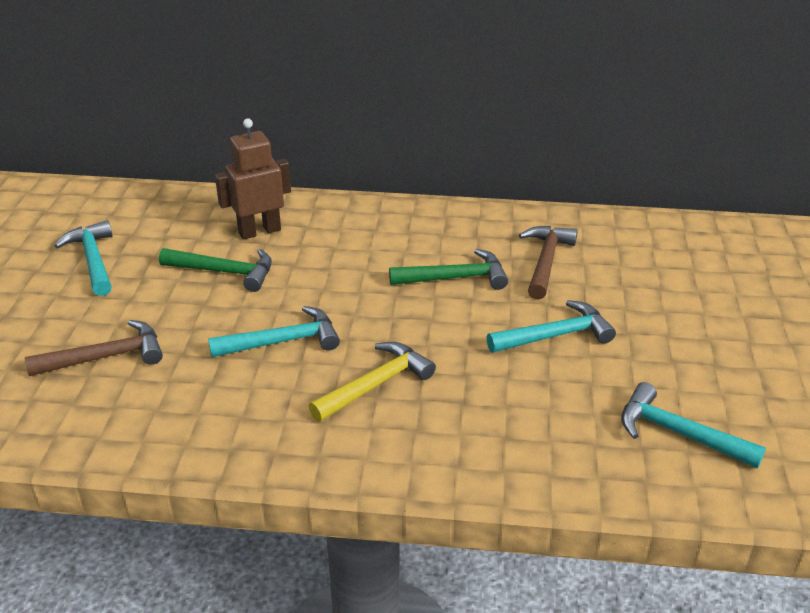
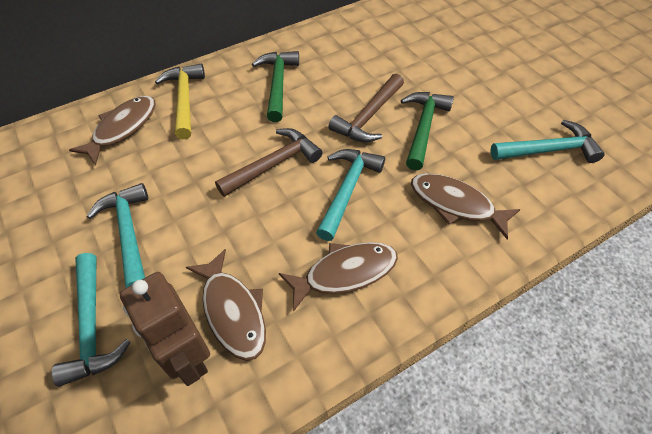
brown fish: 0 -> 4

